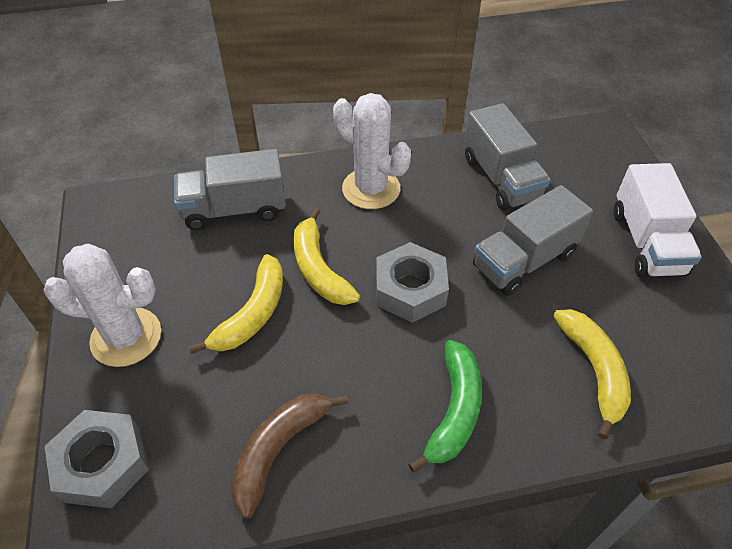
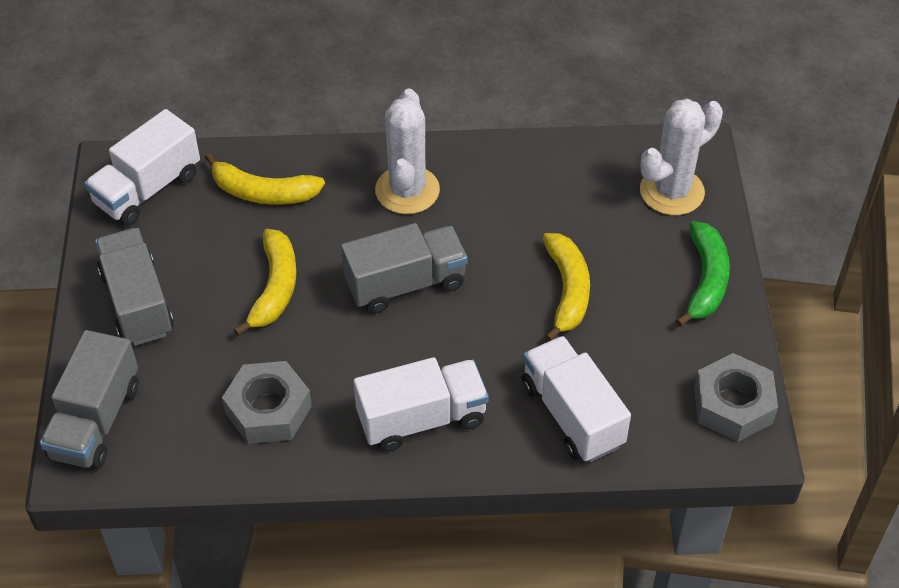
brown banana: 1 -> 0
white truck: 1 -> 3

